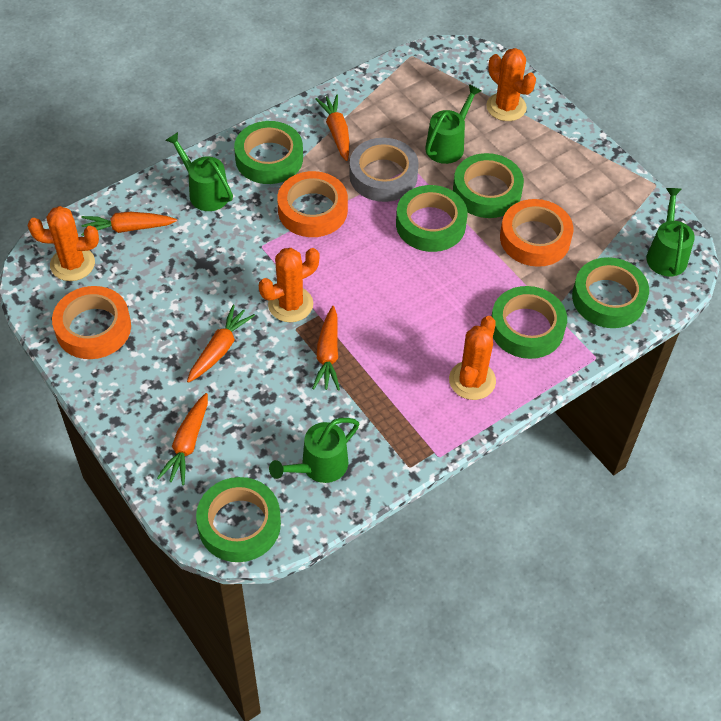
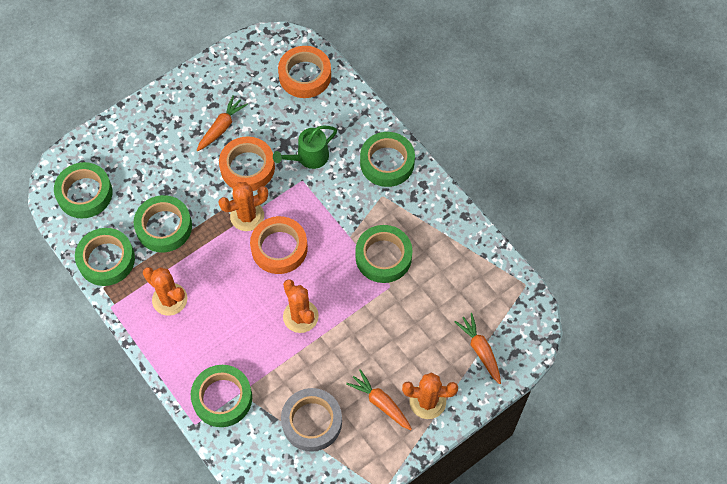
green watering can: 4 -> 1
orange carrot: 5 -> 3

